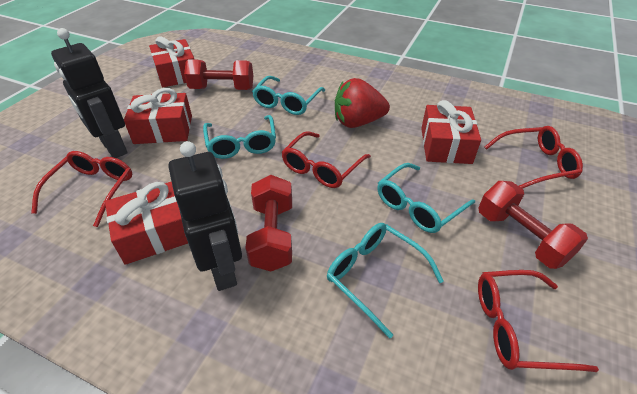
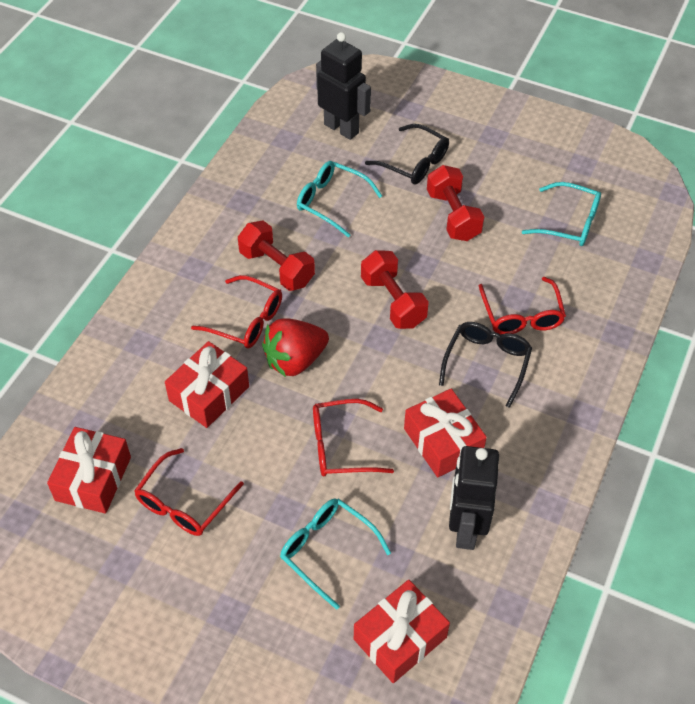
black glasses: 0 -> 2
turquoise glasses: 4 -> 3

